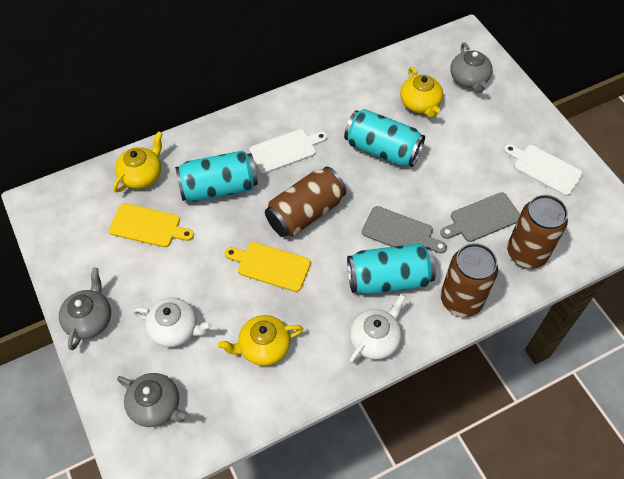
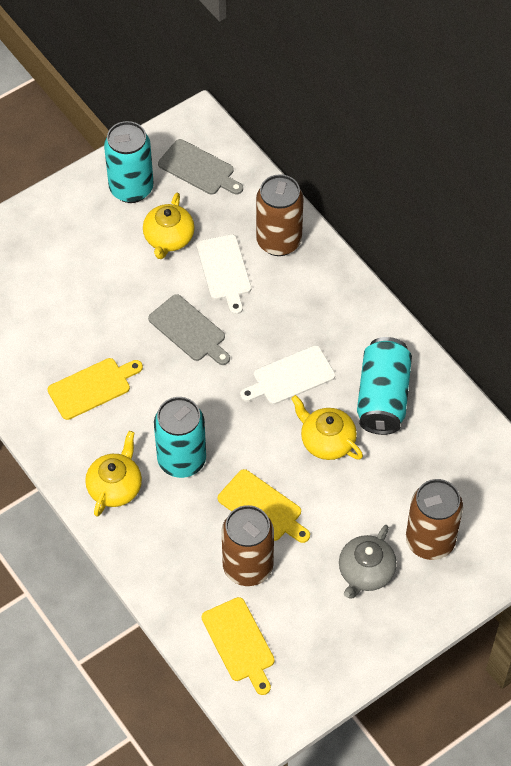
grey teapot: 3 -> 1
white teapot: 2 -> 0
yellow cutting board: 2 -> 3

